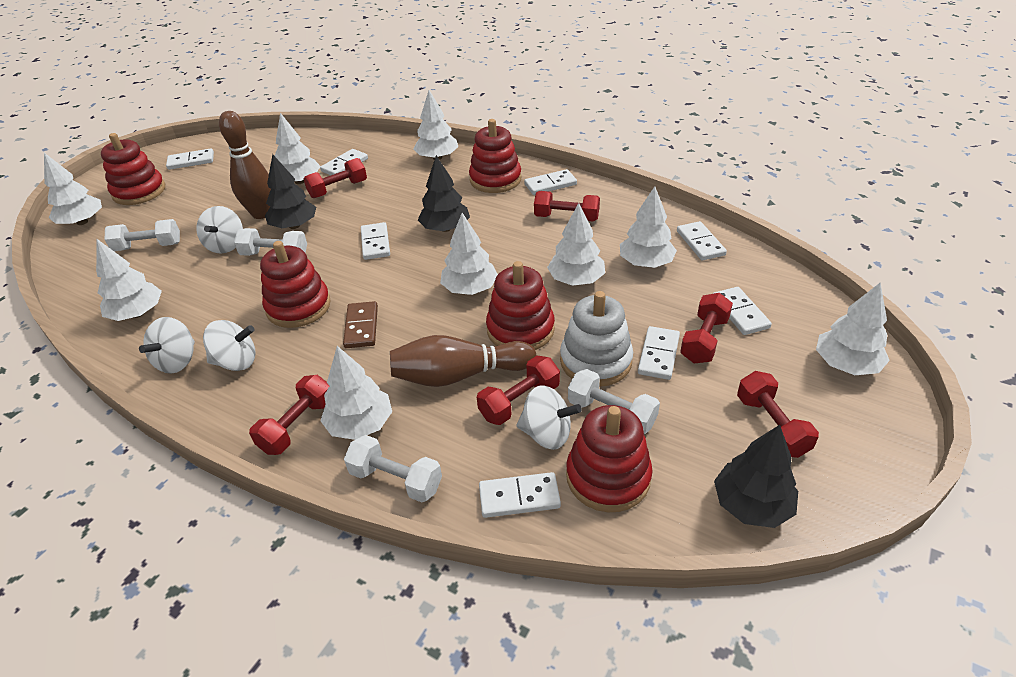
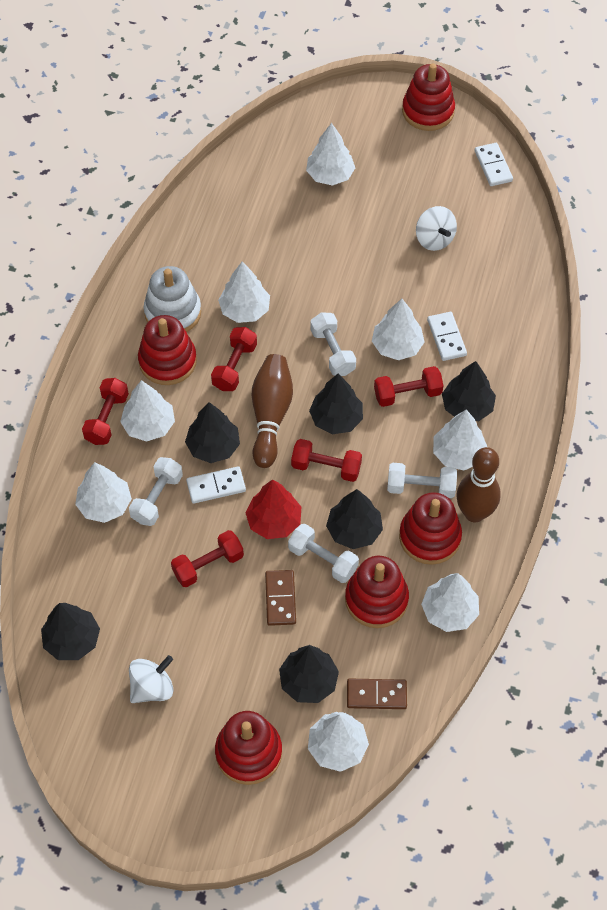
black tree: 3 -> 6
brown domino: 1 -> 2
red dumbbell: 6 -> 5
red tree: 0 -> 1
white domino: 8 -> 3
white spinning top: 4 -> 2
white tree: 9 -> 8

